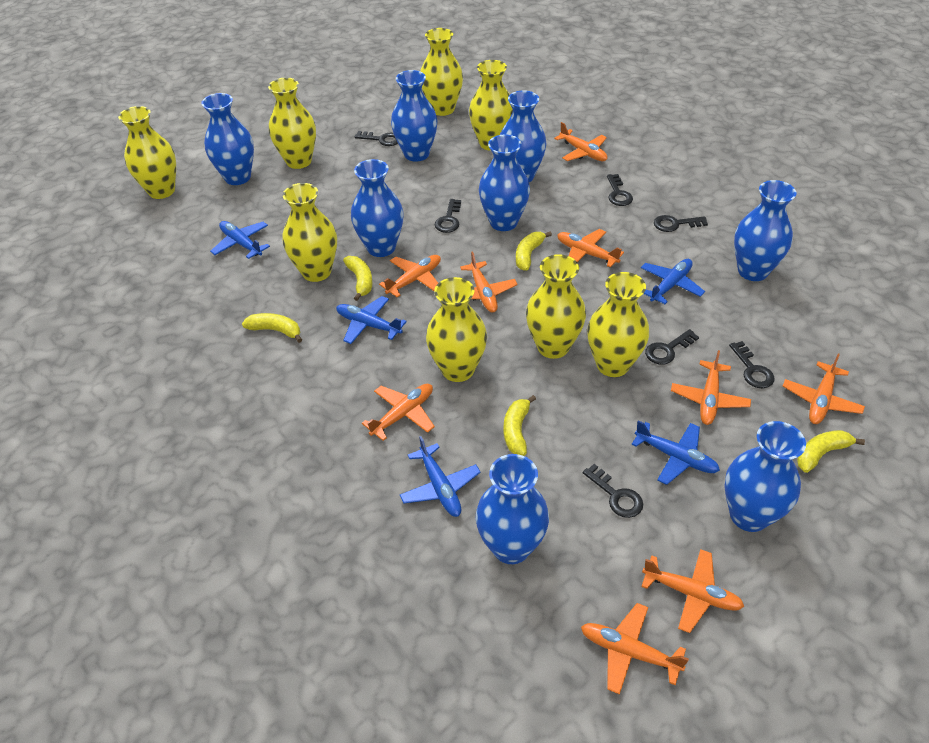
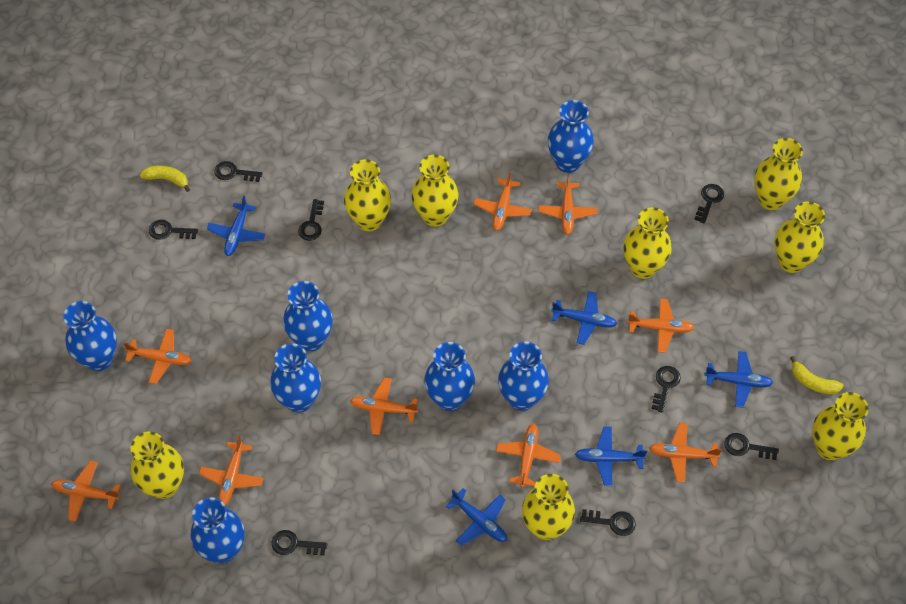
black key: 7 -> 8
blue vase: 8 -> 7
yellow banana: 5 -> 2

